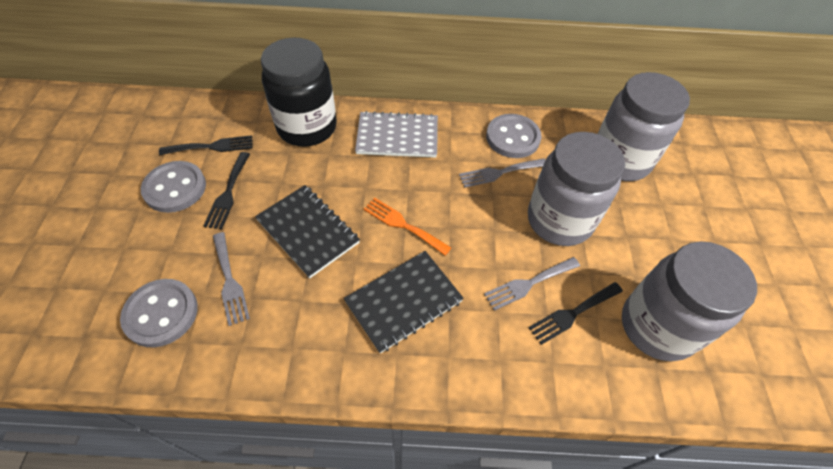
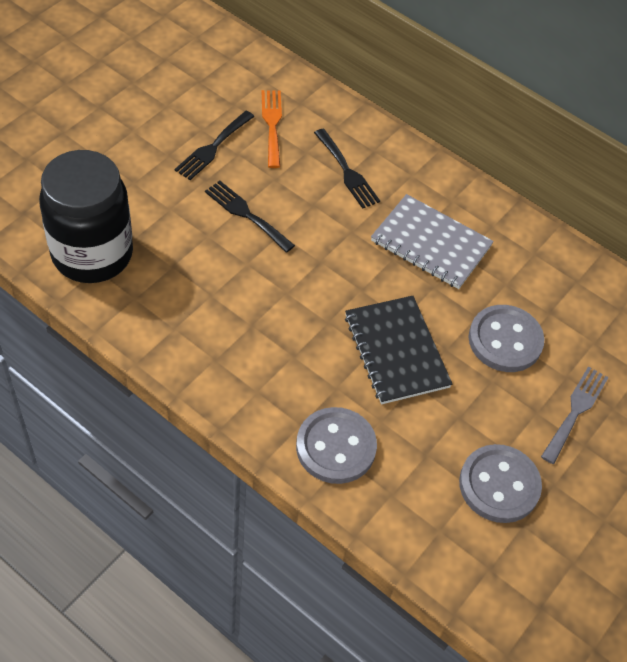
black notebook: 2 -> 1
grey fork: 3 -> 1
grey jar: 3 -> 0

